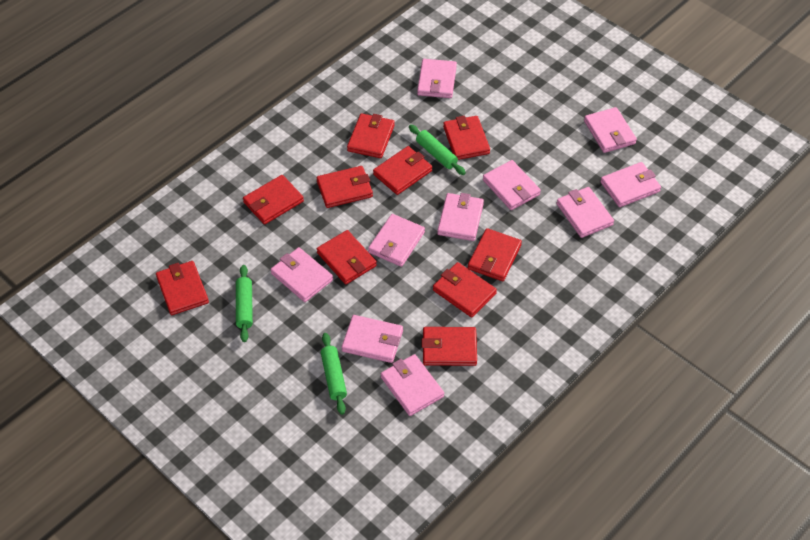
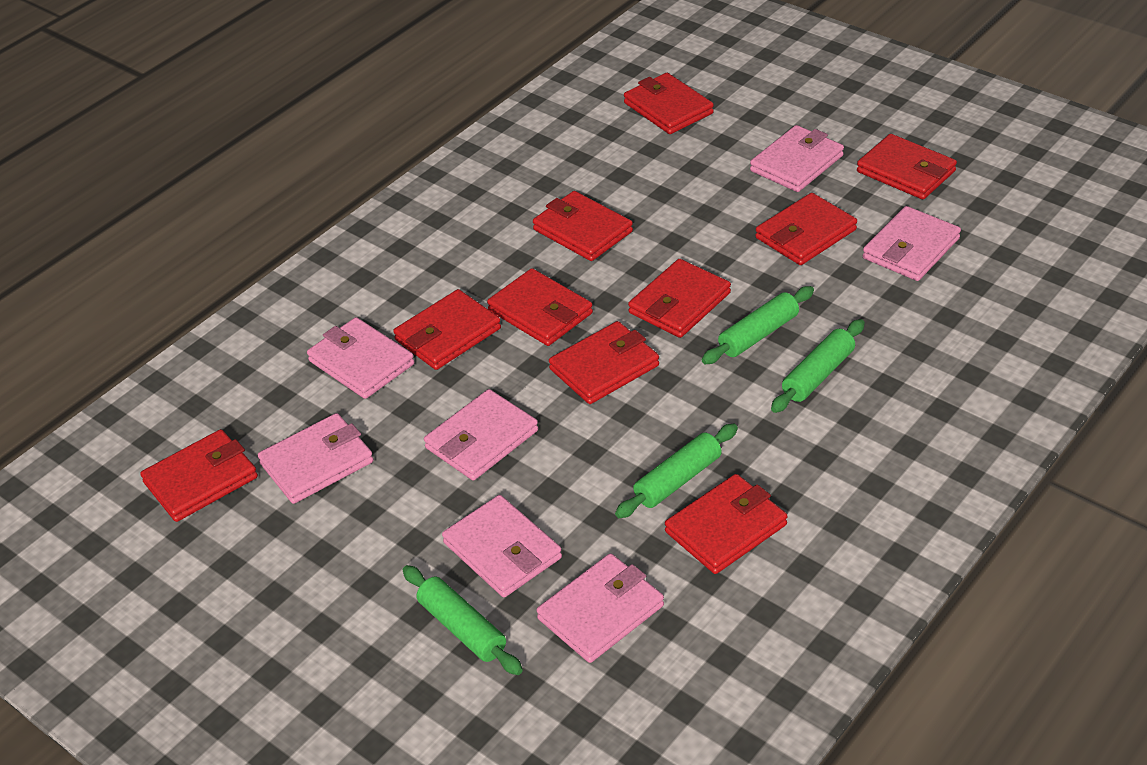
green rolling pin: 3 -> 4
pink wallet: 10 -> 7

